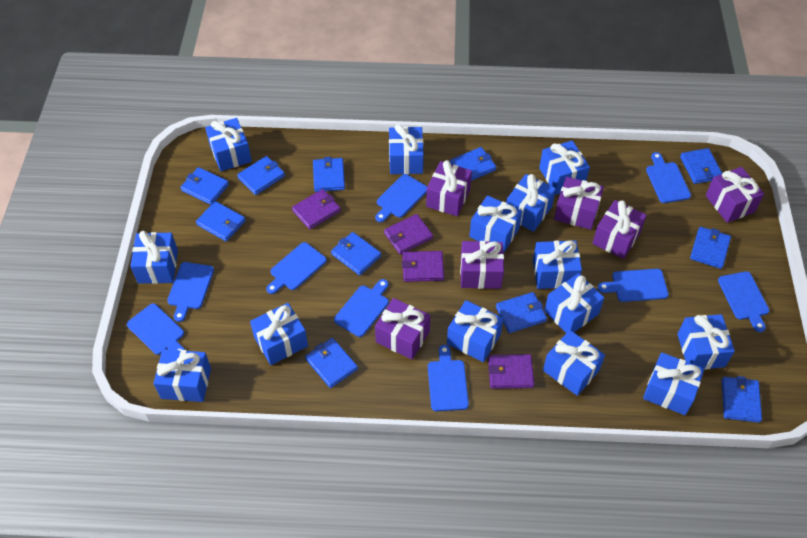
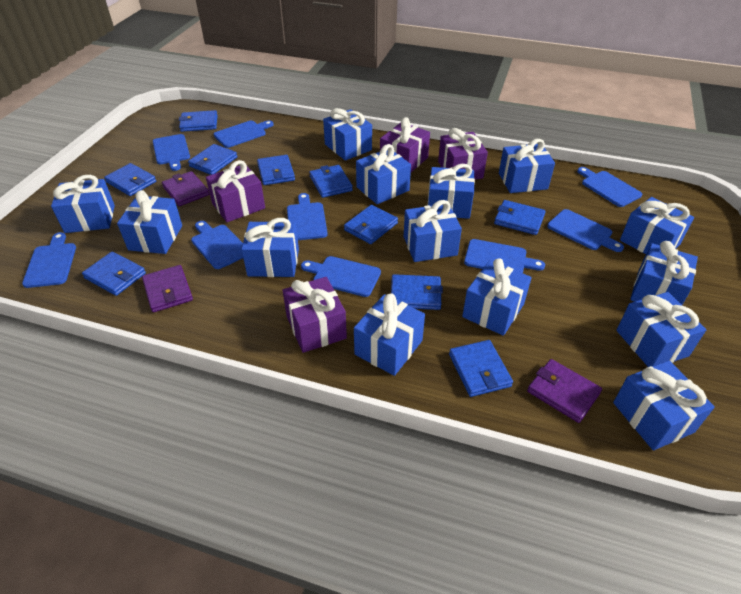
blue wallet: 11 -> 10
purple gift: 6 -> 4
purple wallet: 4 -> 3

